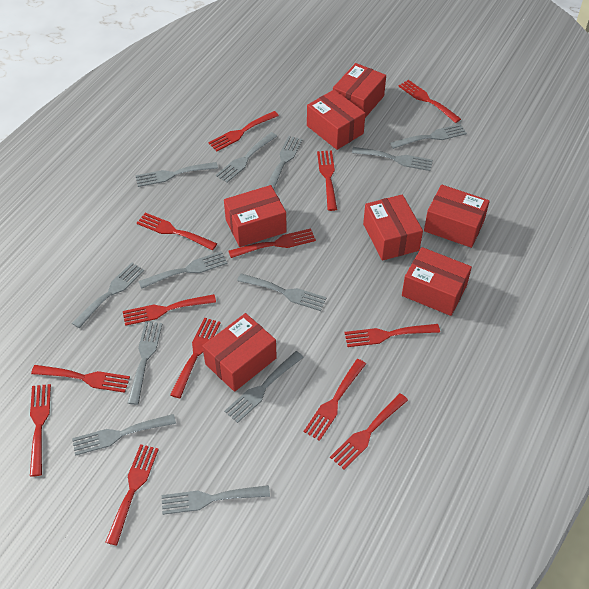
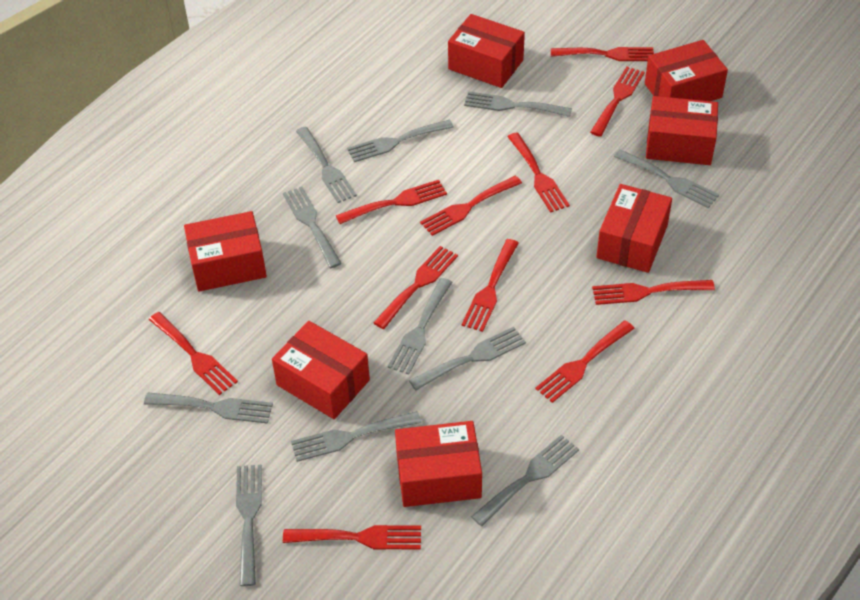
grey fork: 12 -> 11
red fork: 13 -> 11

